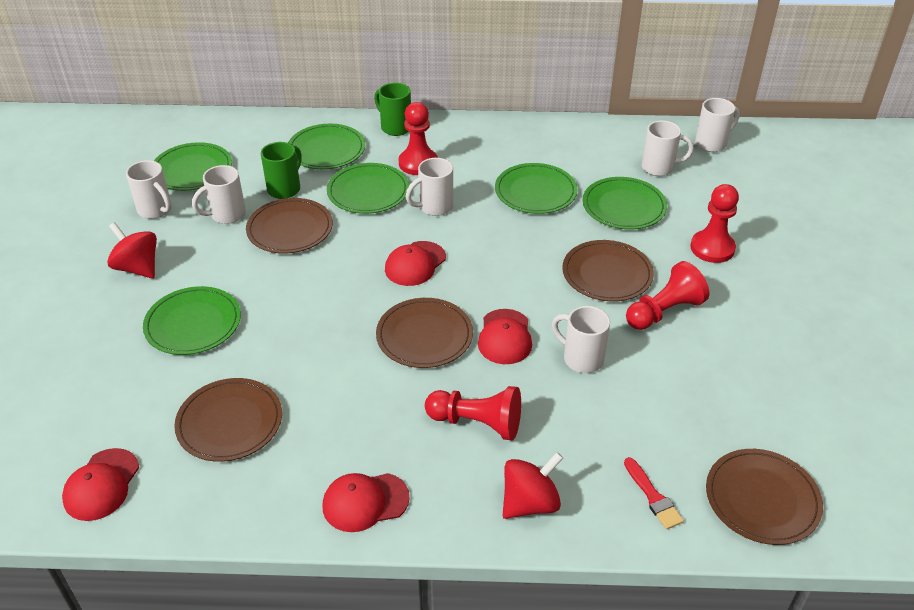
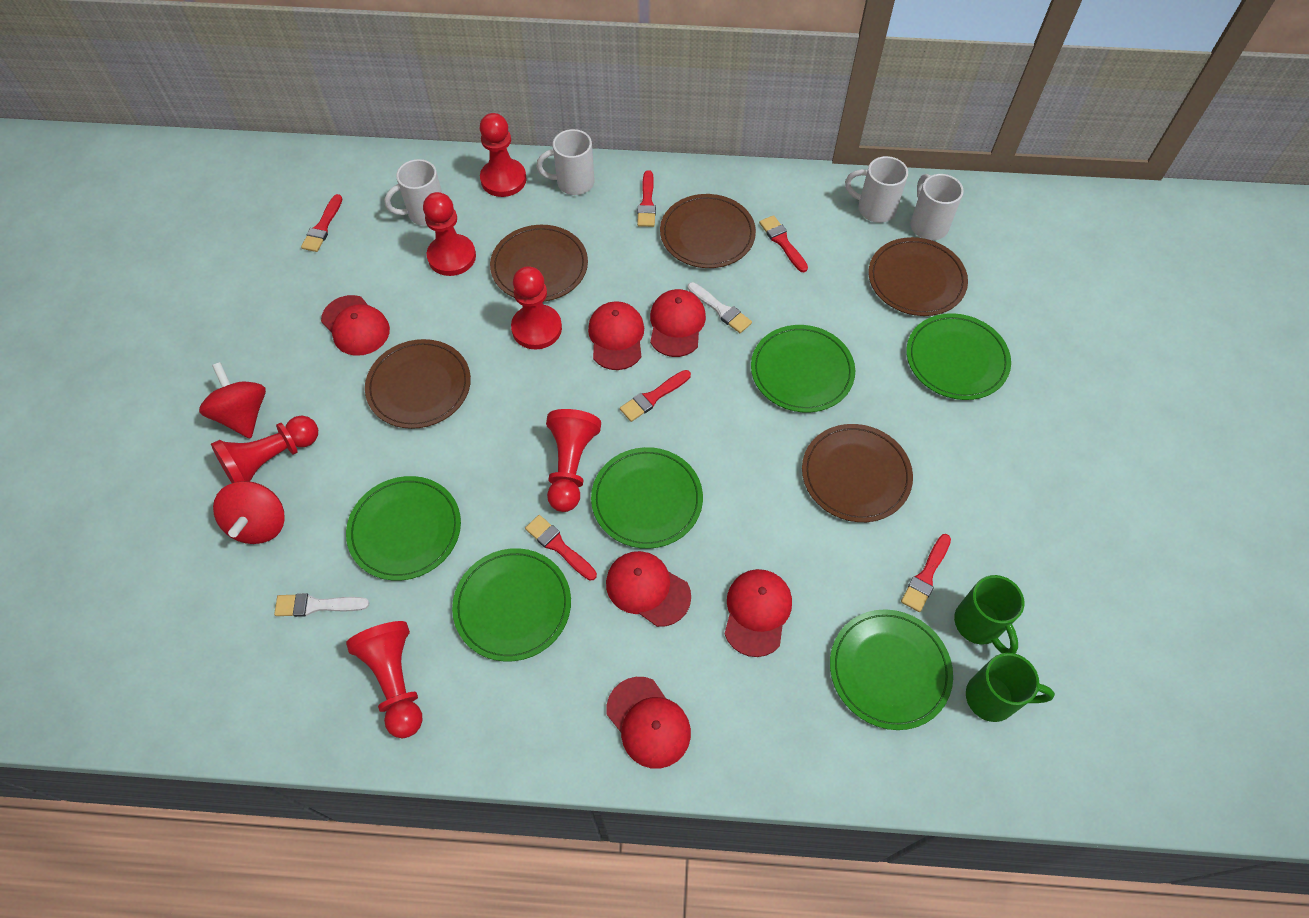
red brush: 1 -> 6
red cap: 4 -> 6
red pawn: 4 -> 6
white brush: 0 -> 2
white mug: 6 -> 4

